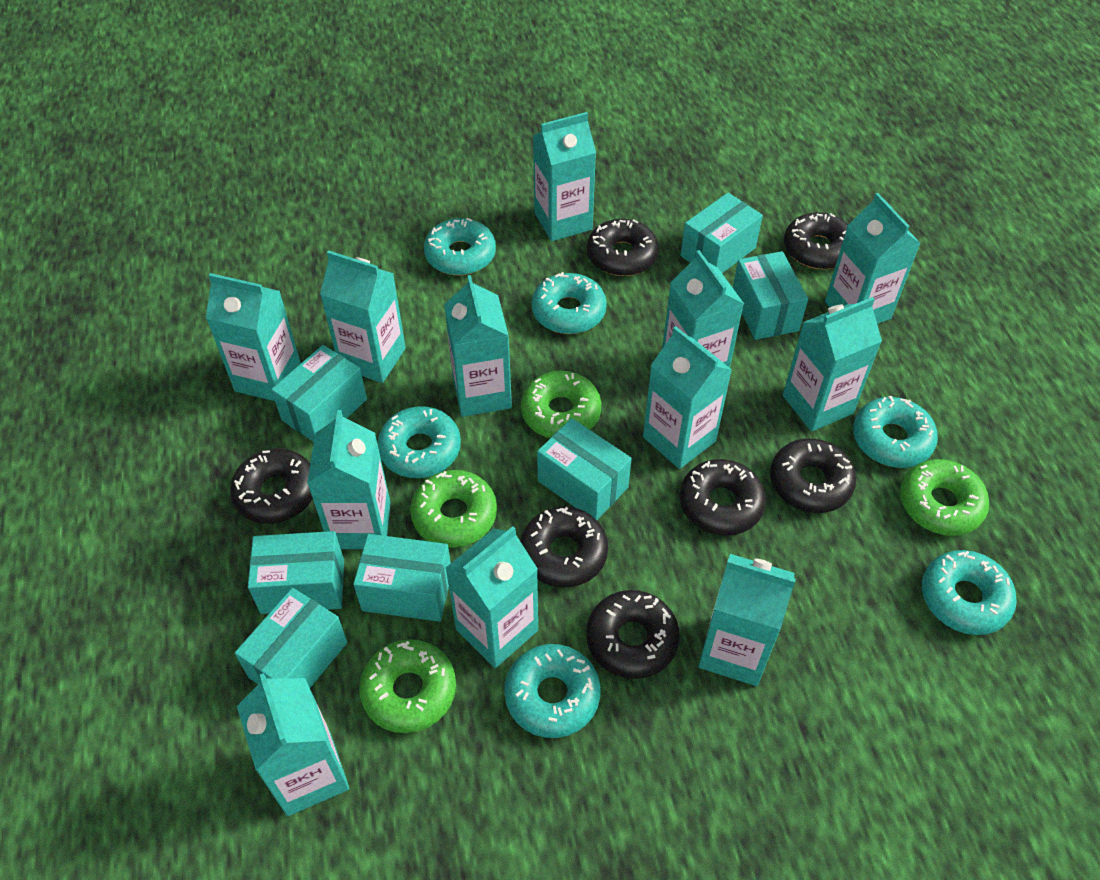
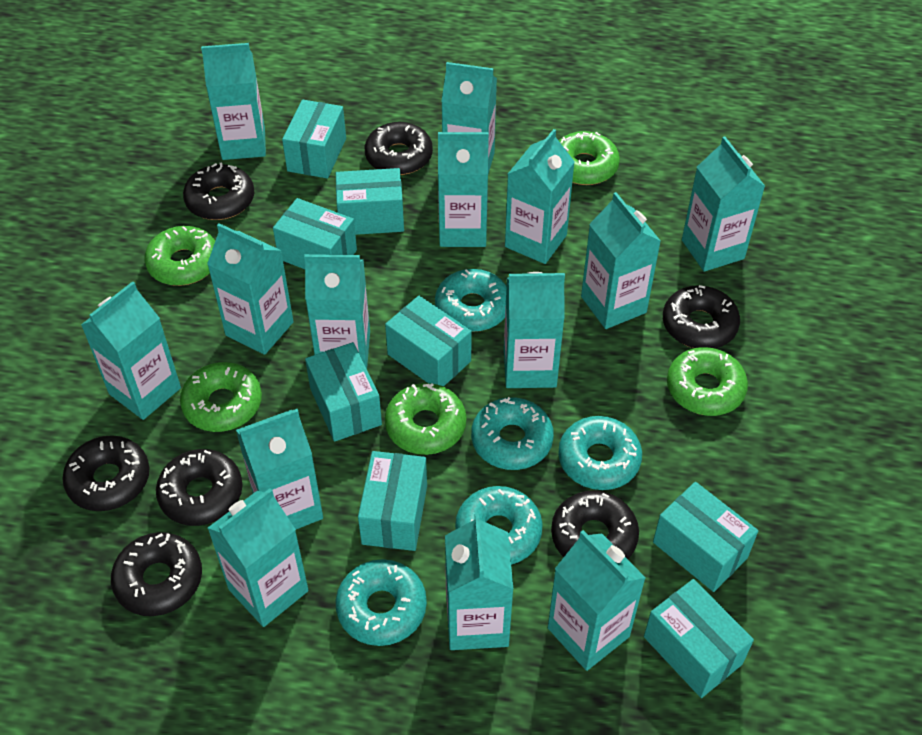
green donut: 4 -> 5
turquoise box: 7 -> 8
turquoise carton: 12 -> 14
turquoise donut: 6 -> 5

